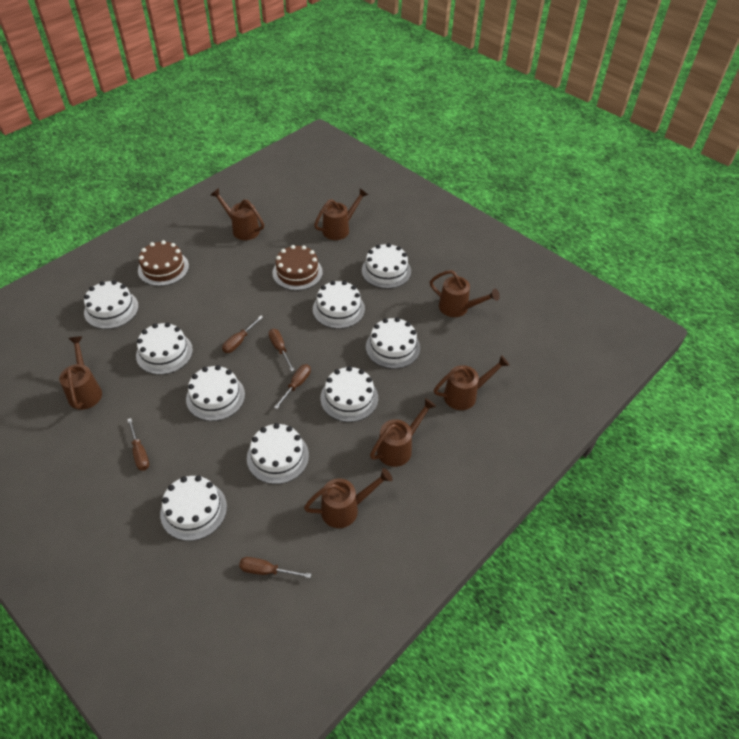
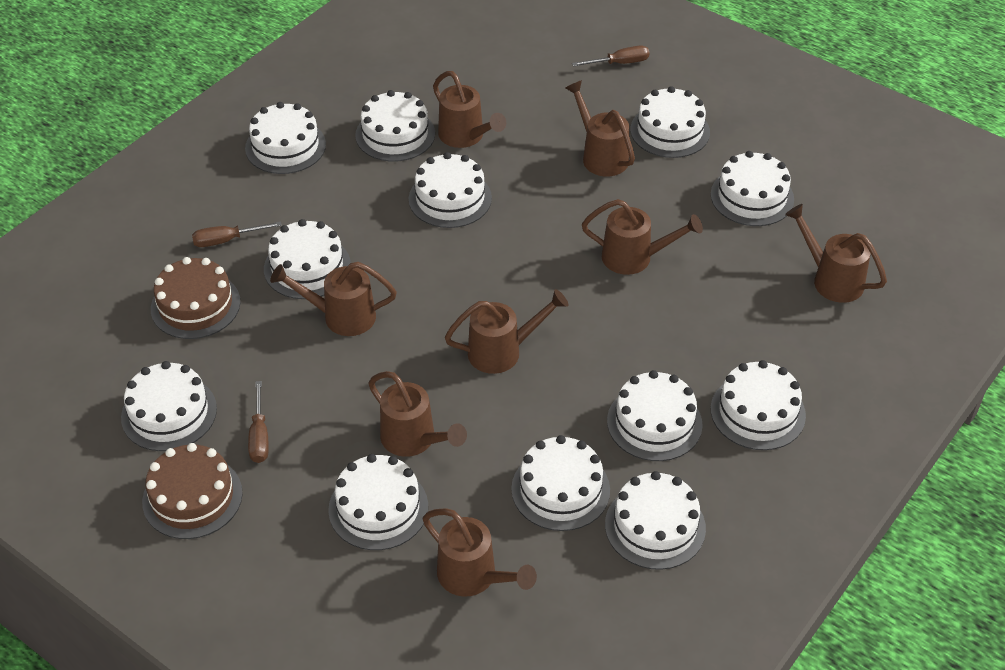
brown screwdriver: 5 -> 3
brown watering can: 7 -> 8
white cake: 9 -> 12

